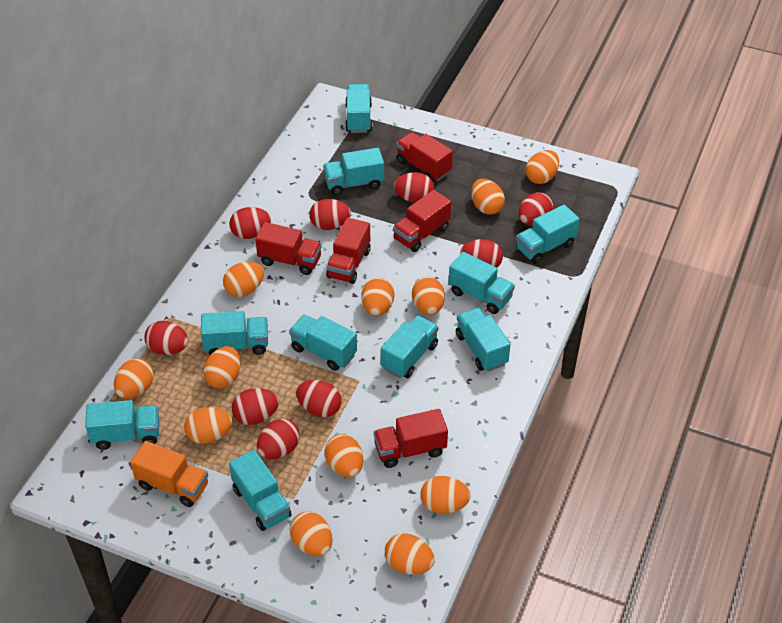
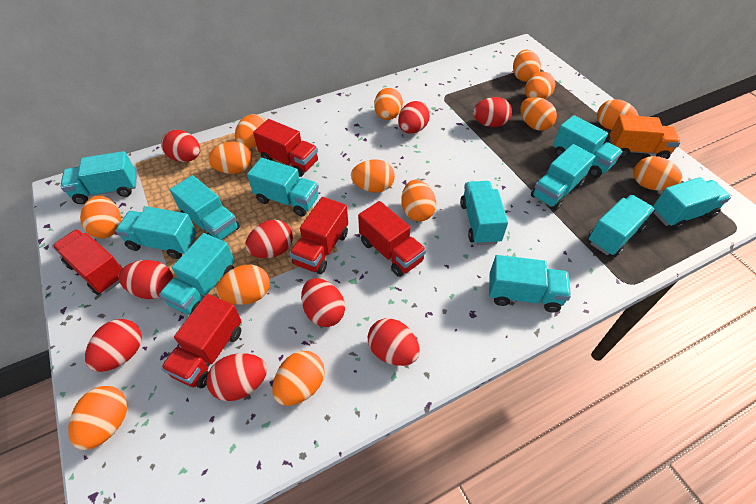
orange egg: 12 -> 14
turquoise truck: 10 -> 11

